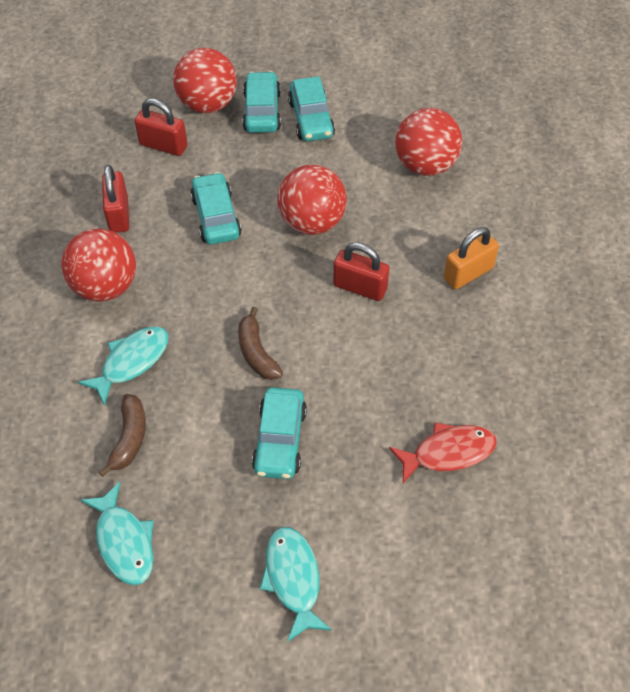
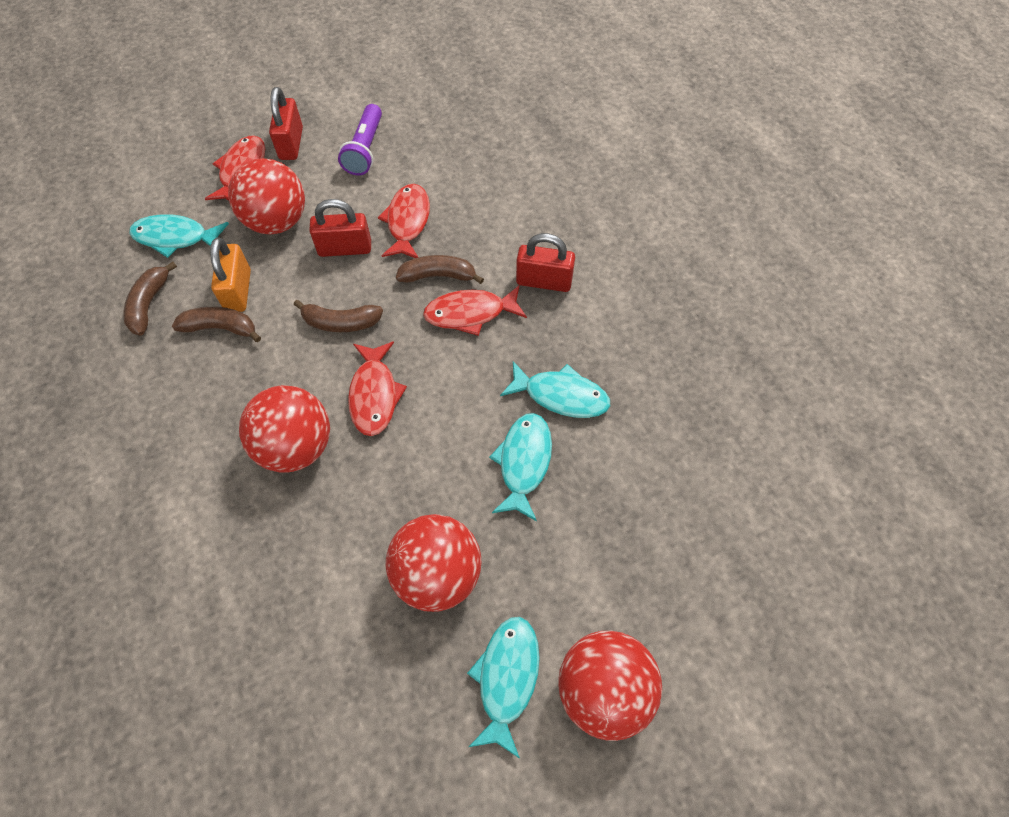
brown banana: 2 -> 4
purple flashlight: 0 -> 1
red fish: 1 -> 4
turquoise car: 4 -> 0
turquoise fish: 3 -> 4

